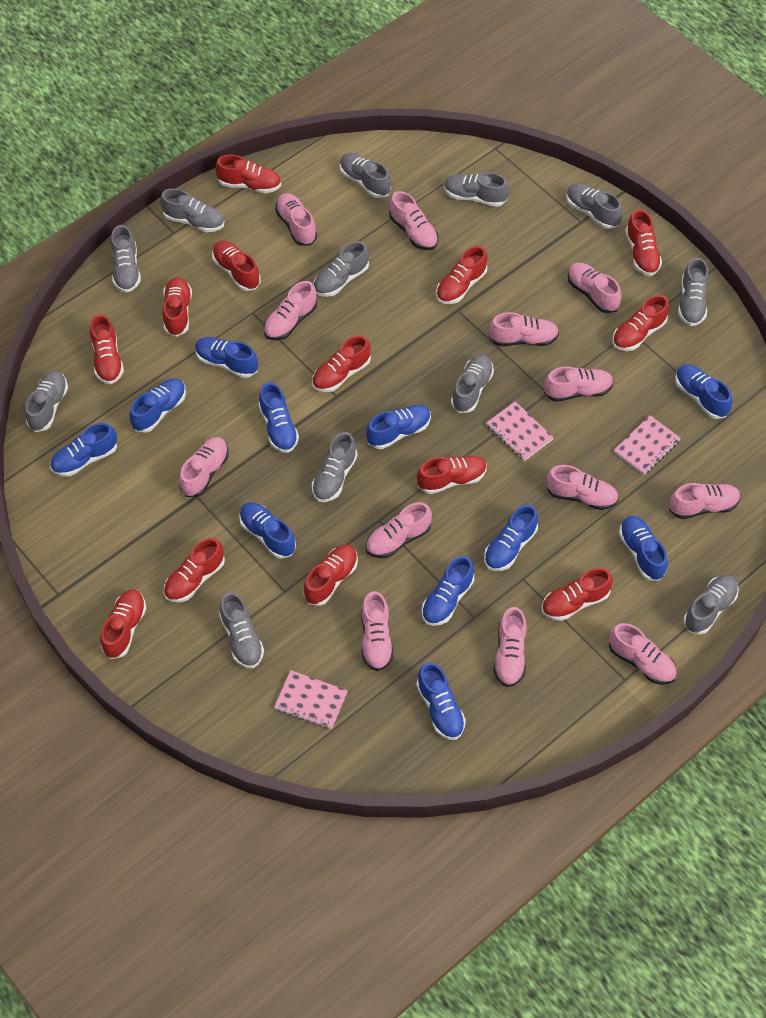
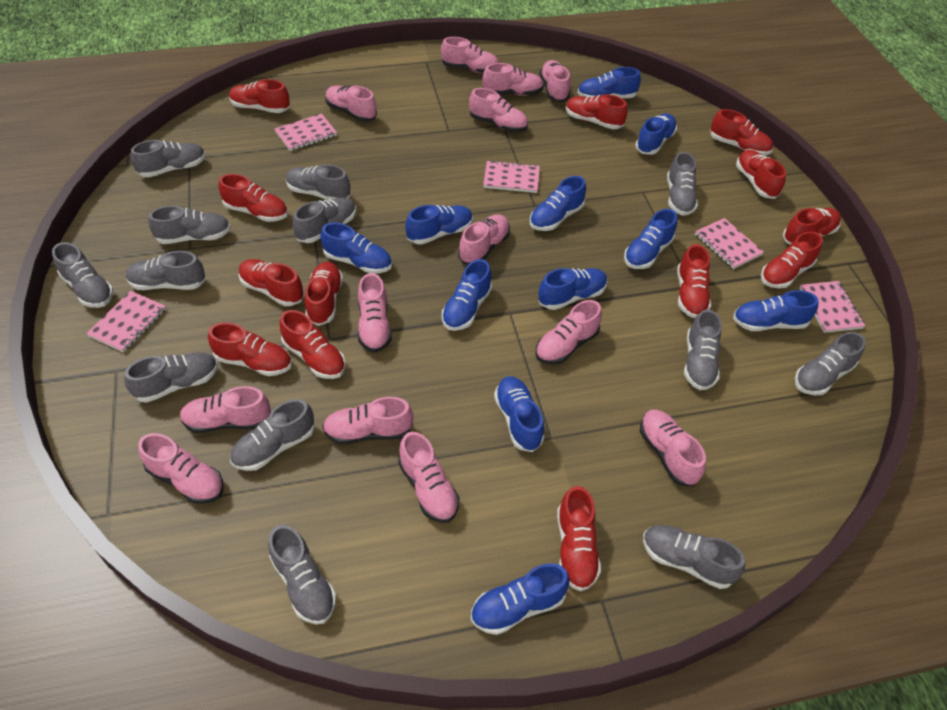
grey shoe: 12 -> 13
pink notebook: 3 -> 5

